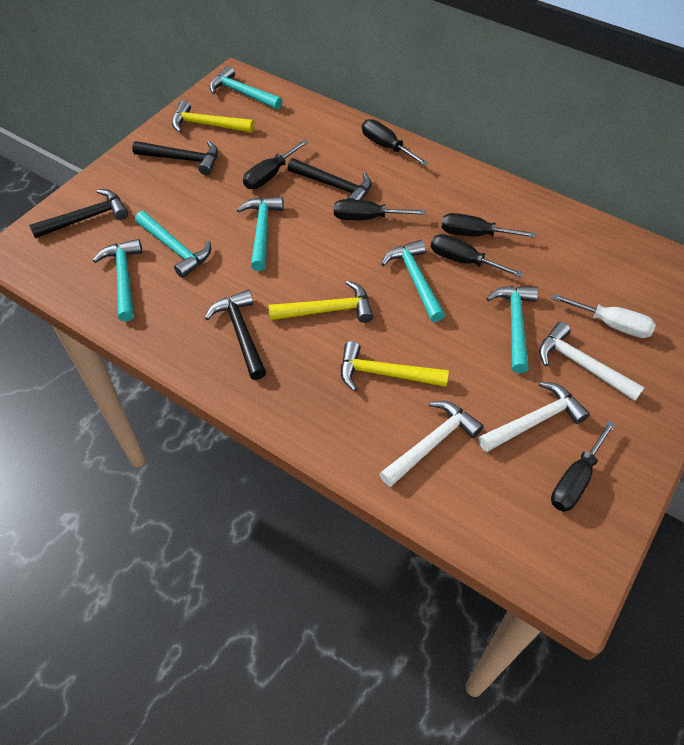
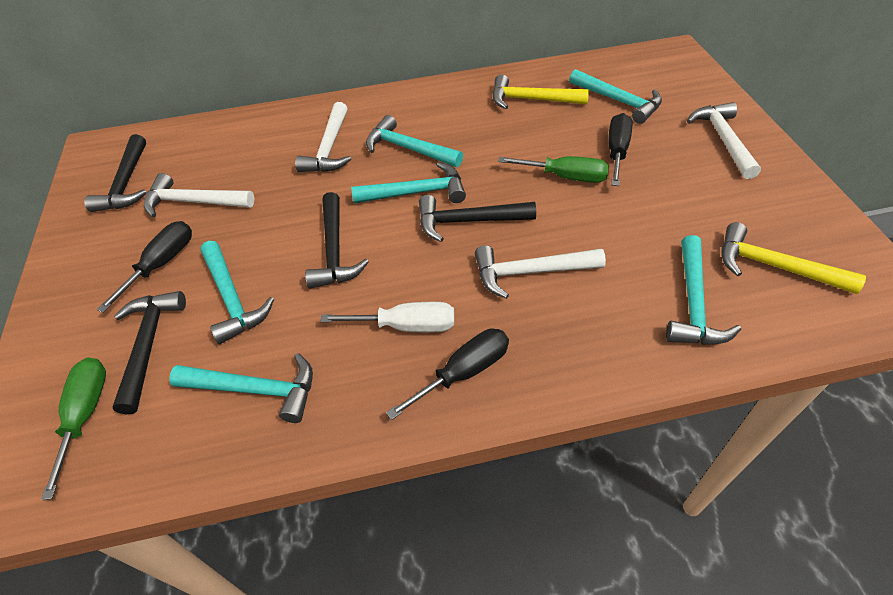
black screwdriver: 6 -> 3
green screwdriver: 0 -> 2
white hammer: 3 -> 4
yellow hammer: 3 -> 2

